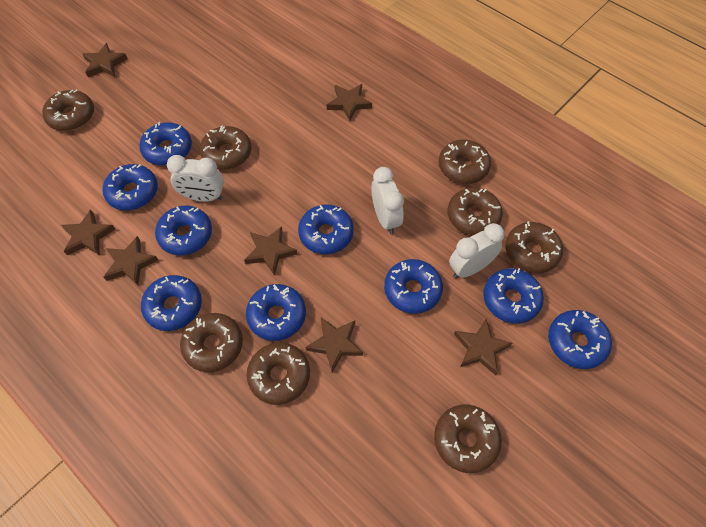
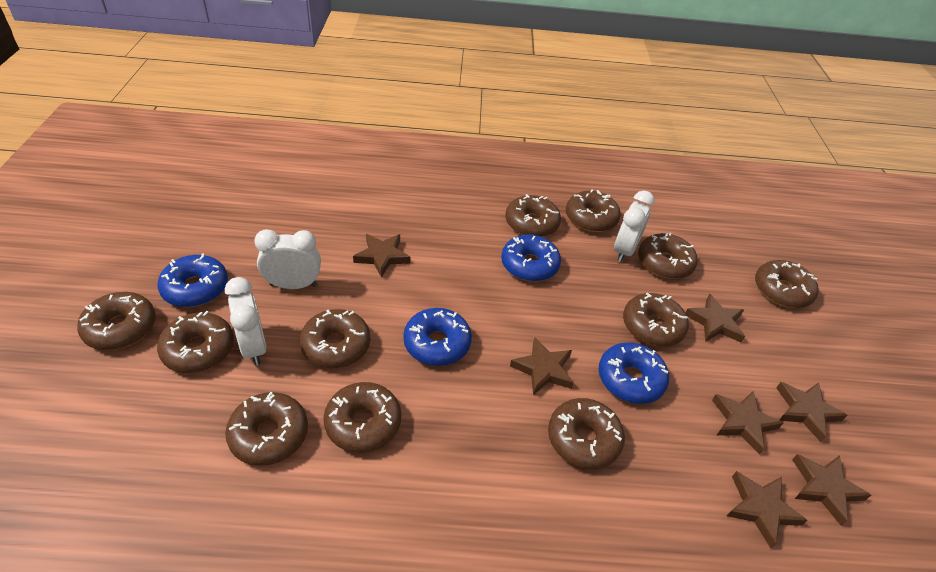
blue donut: 9 -> 4
brown donut: 8 -> 11

